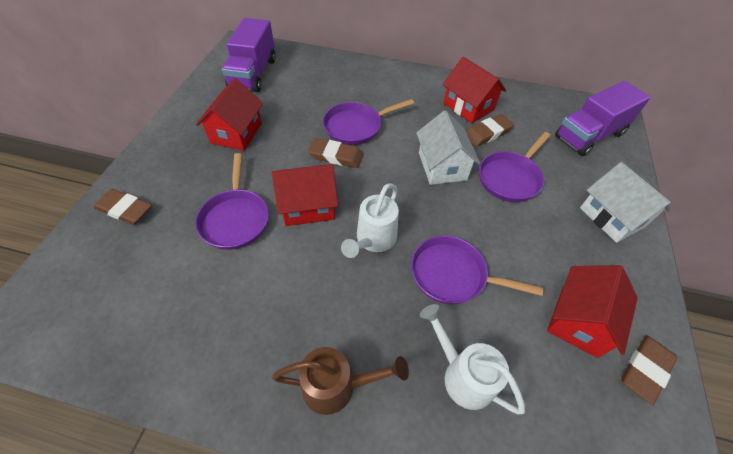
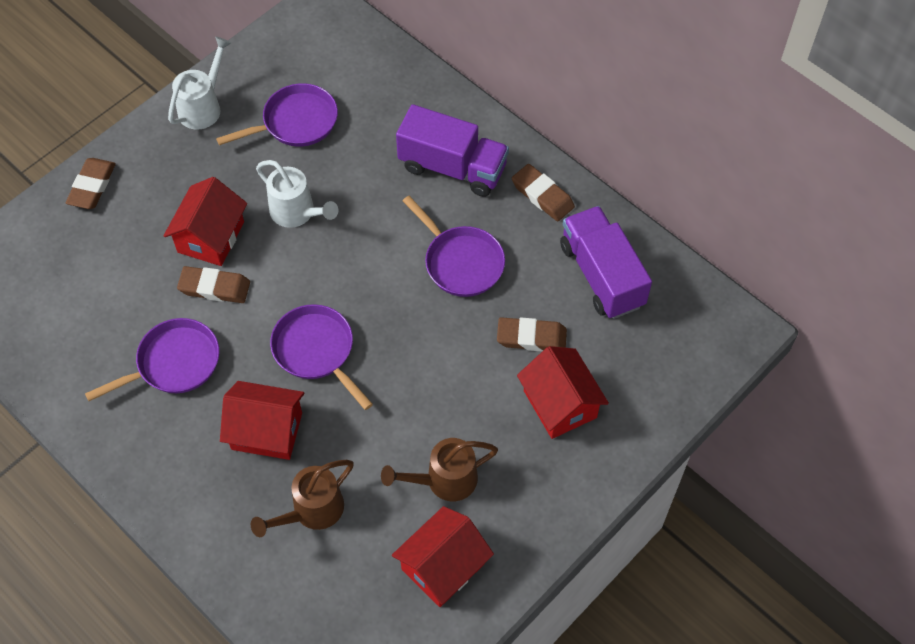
brown watering can: 1 -> 2
white house: 2 -> 0

